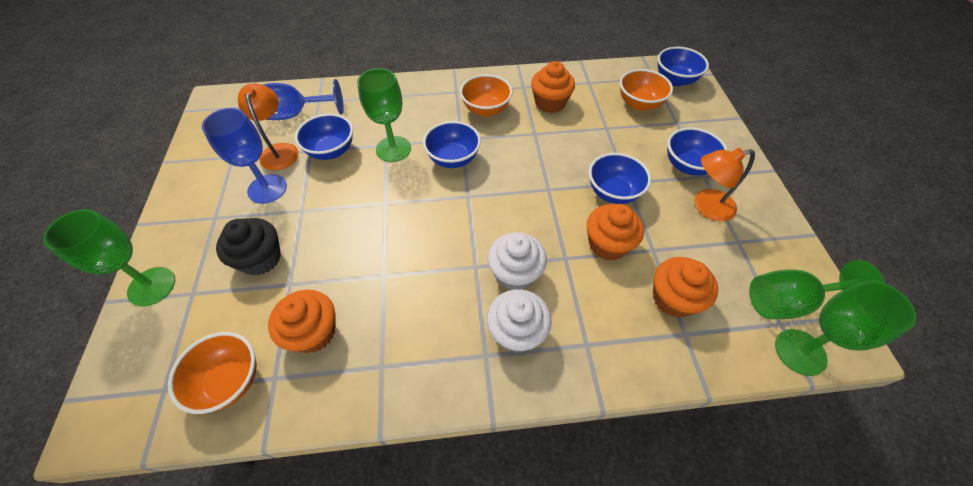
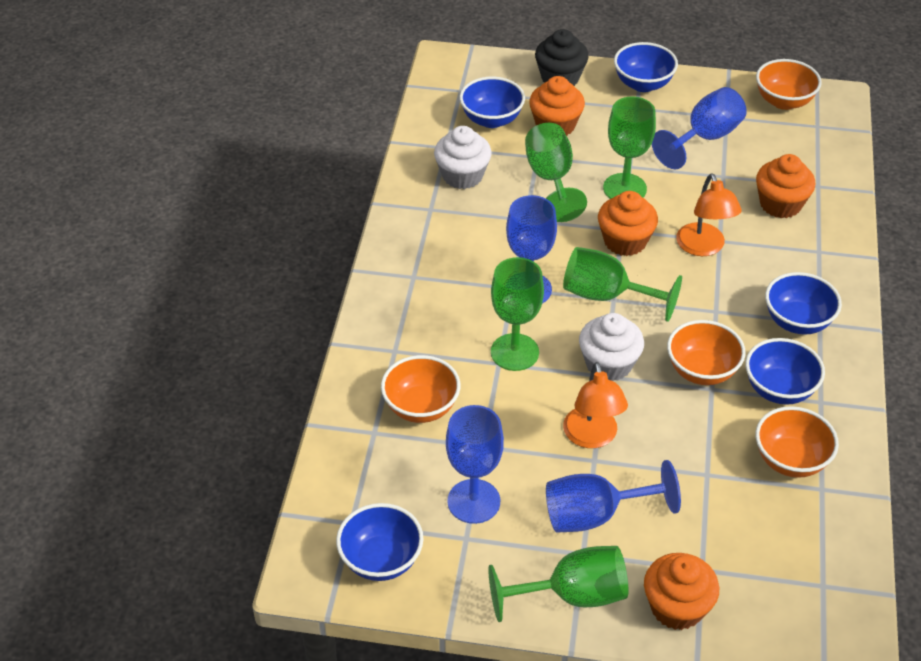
blue goblet: 2 -> 4
green goblet: 4 -> 5
orange bowl: 3 -> 4

